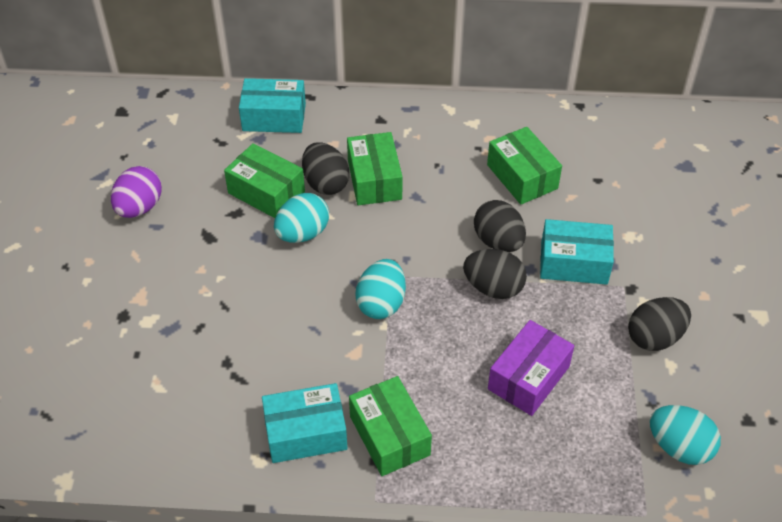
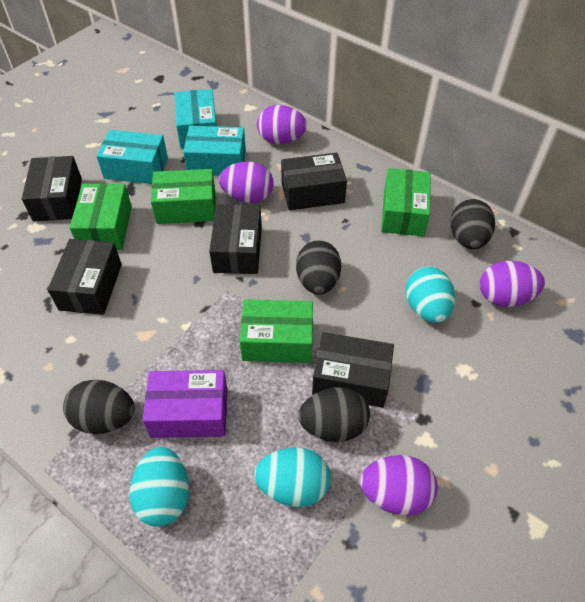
black box: 0 -> 5
purple egg: 1 -> 4

